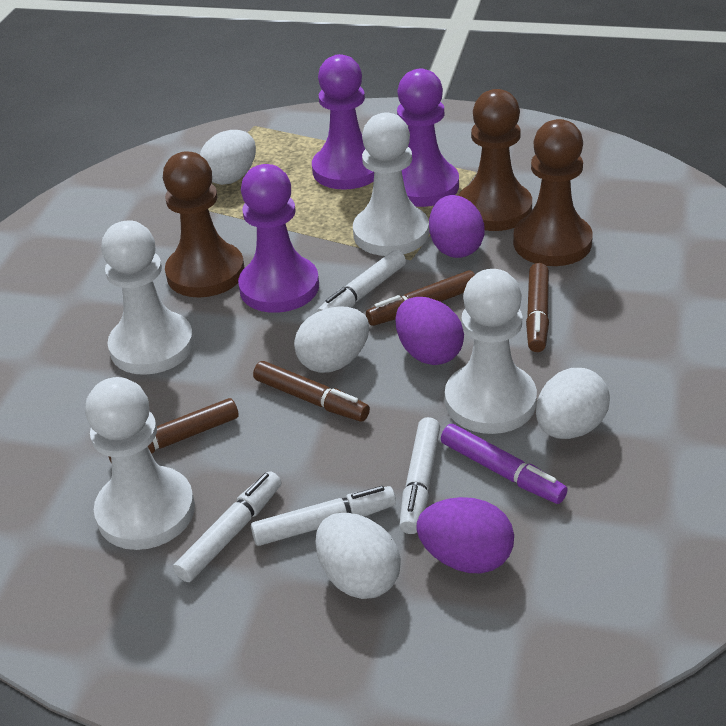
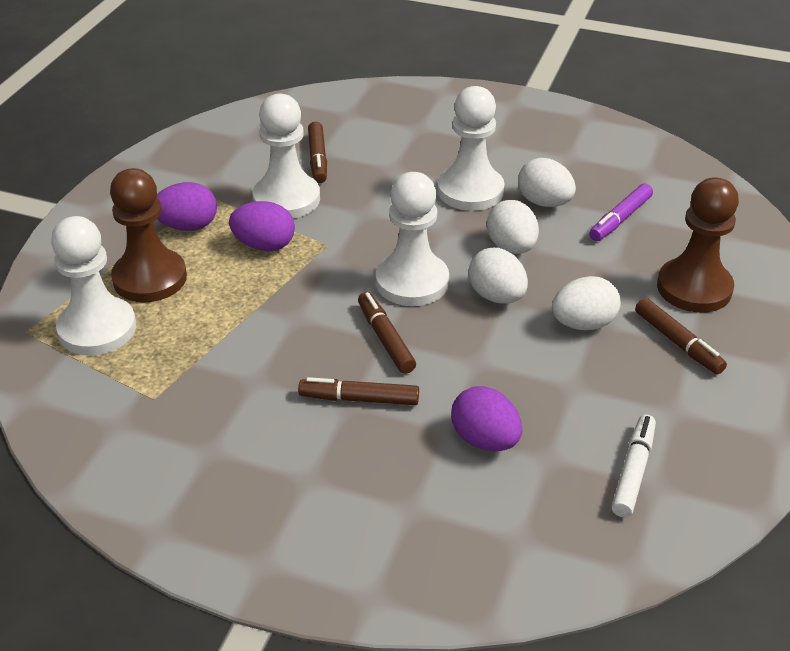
brown pawn: 3 -> 2
purple pawn: 3 -> 0
white marker: 4 -> 1

